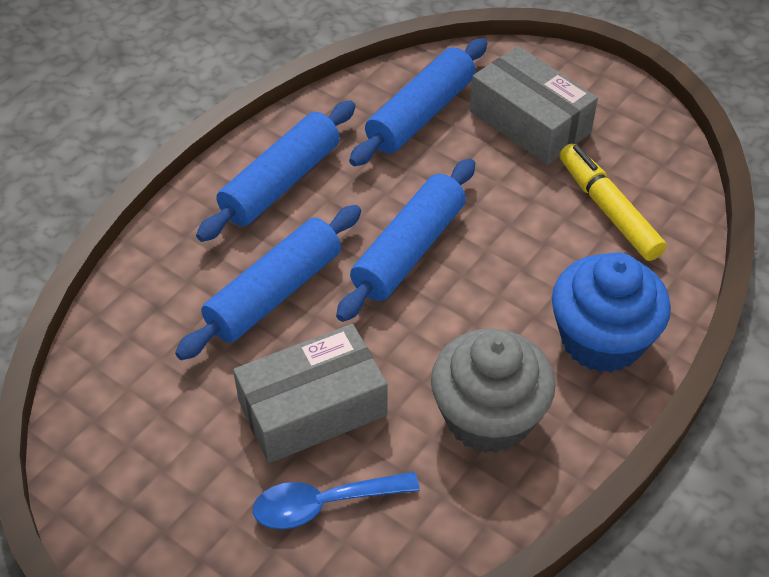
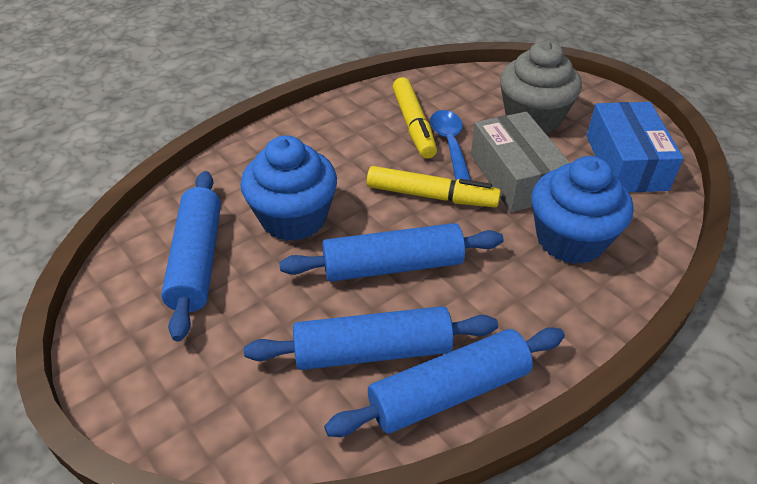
blue box: 0 -> 1
blue cupcake: 1 -> 2
grey box: 2 -> 1
yellow marker: 1 -> 2

